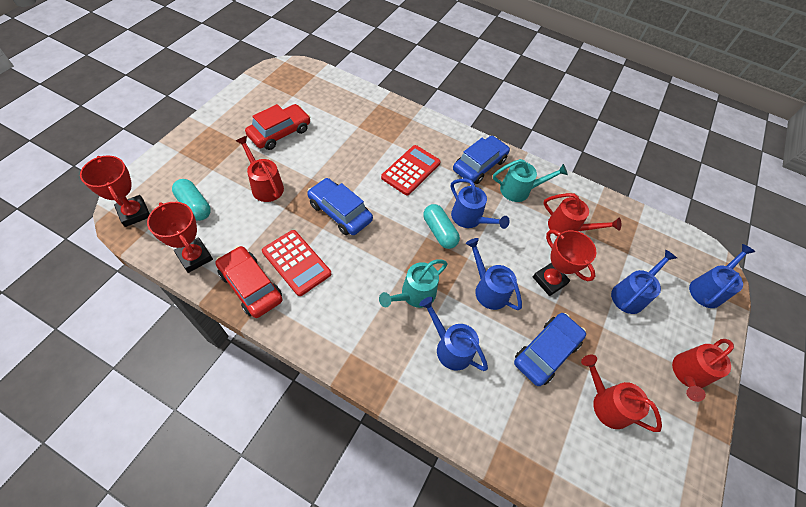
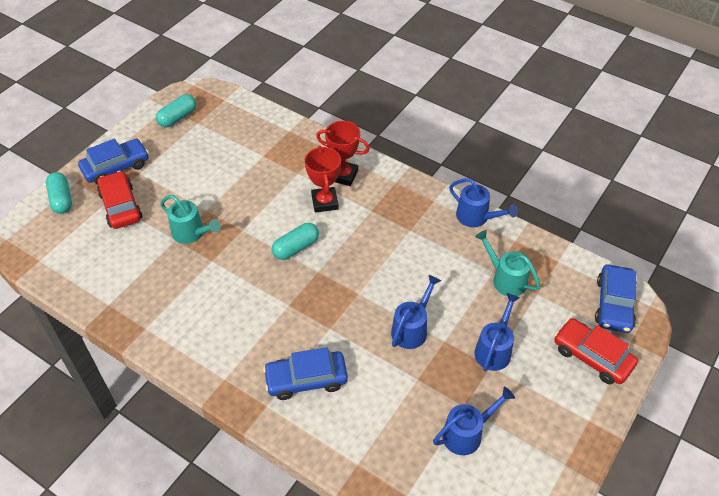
blue watering can: 5 -> 4
red calculator: 2 -> 0
red trophy: 3 -> 2
red watering can: 4 -> 0
turquoise capsule: 2 -> 3

